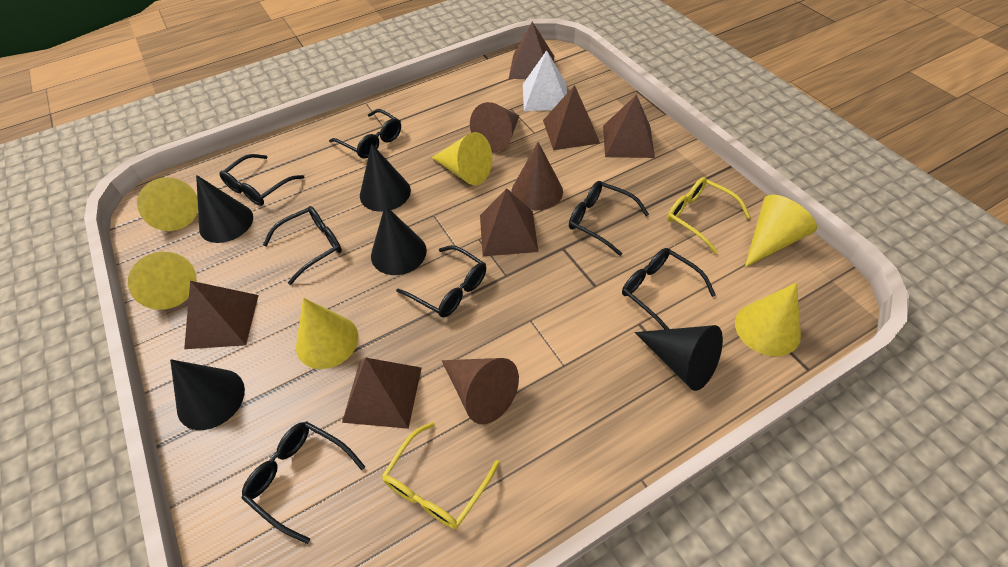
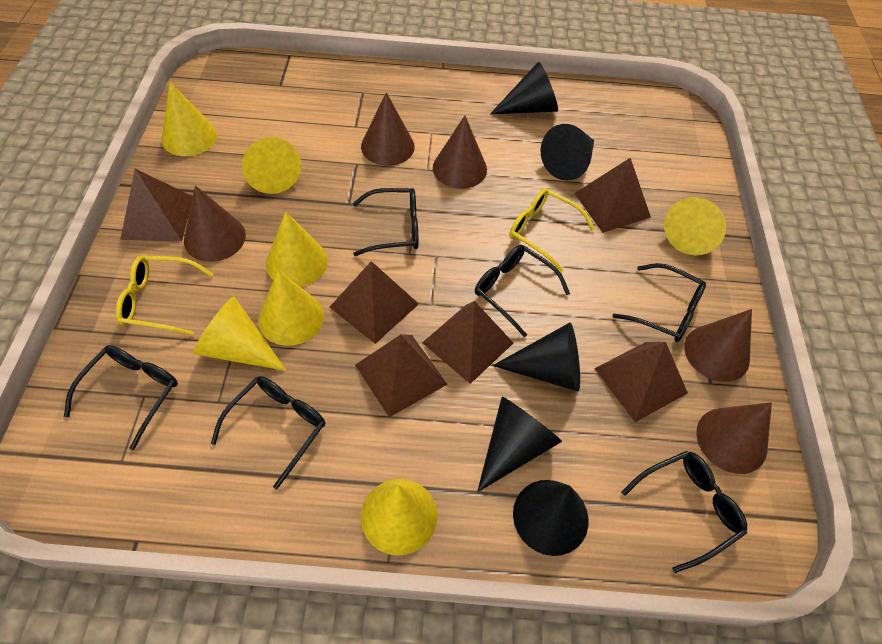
black glasses: 7 -> 6
brown cone: 3 -> 5
white pyramid: 1 -> 0
yellow cone: 6 -> 7

